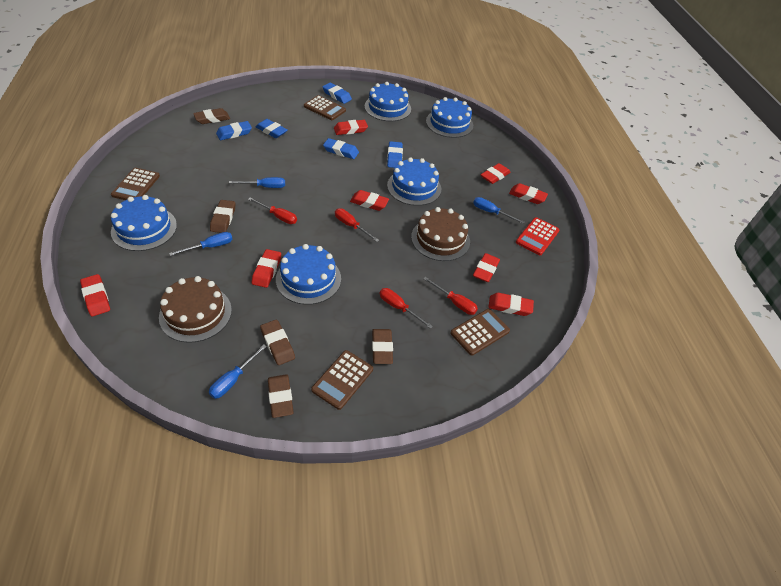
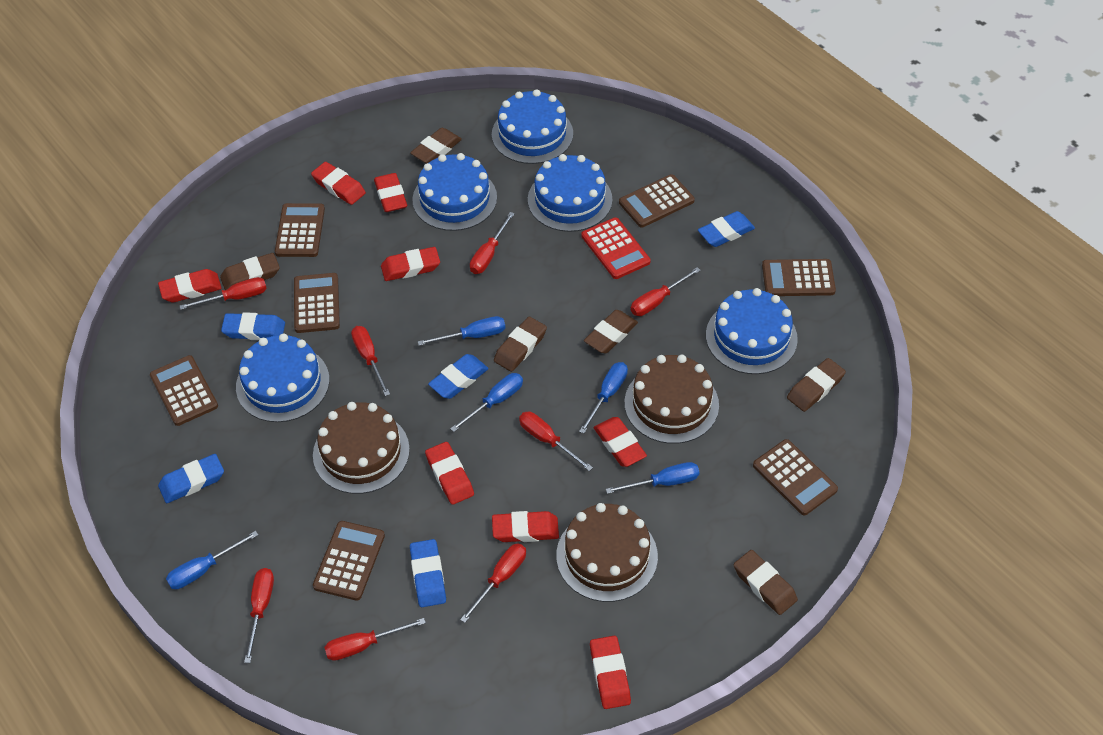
blue screwdriver: 4 -> 5
brown cake: 2 -> 3
brown calculator: 4 -> 7
brown eraser: 5 -> 6
red screwdriver: 4 -> 8

